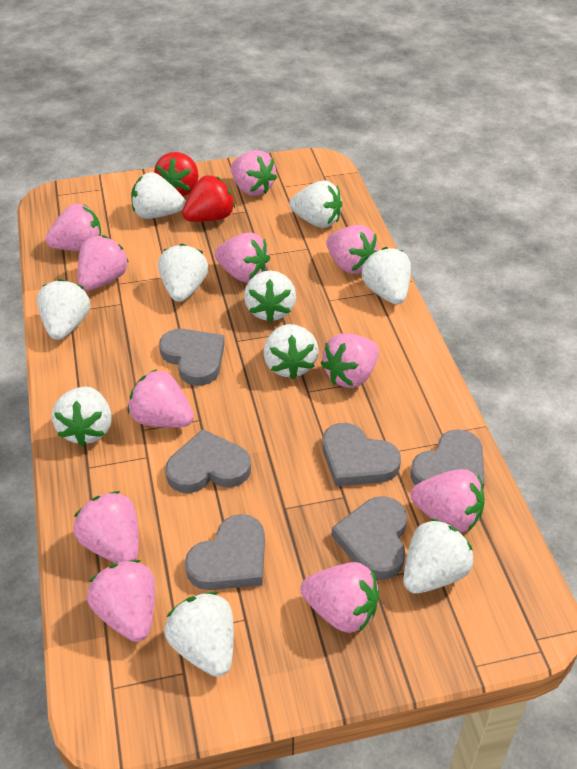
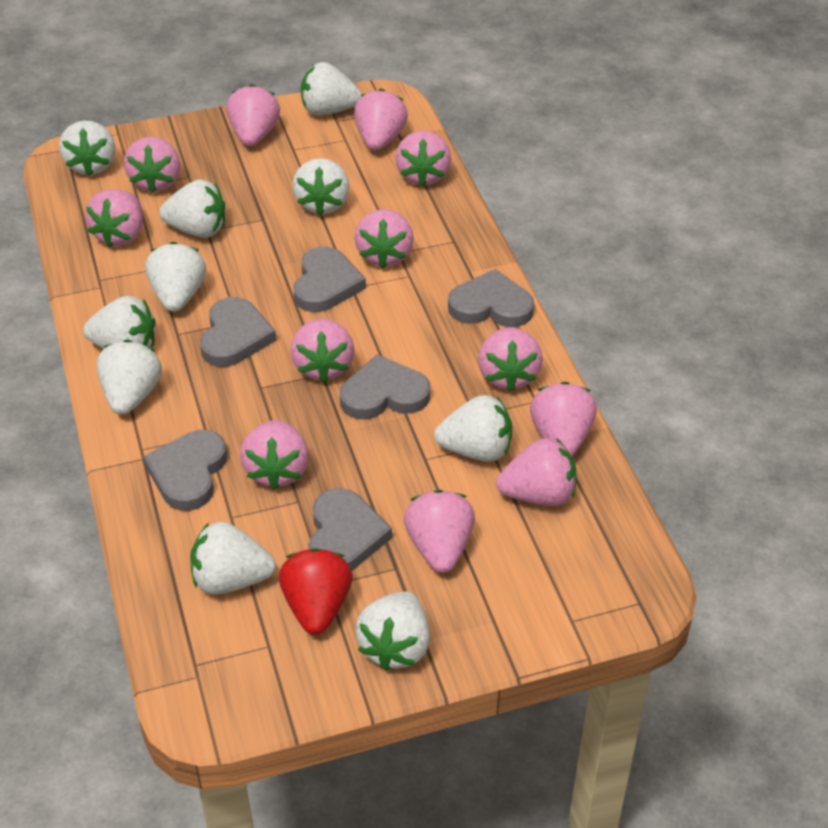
pink strawberry: 11 -> 12
red strawberry: 2 -> 1

